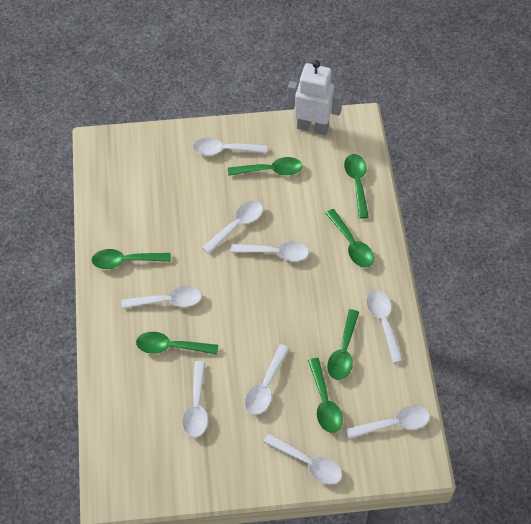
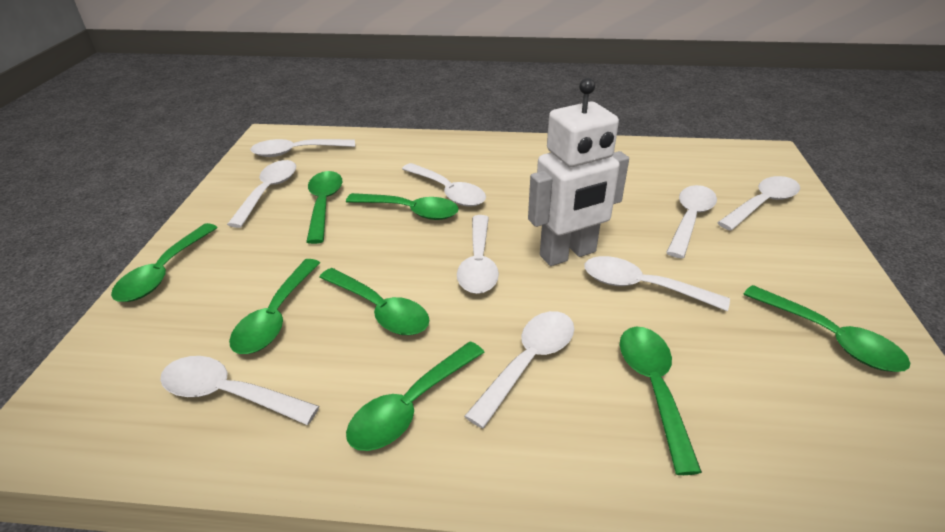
green spoon: 7 -> 8

